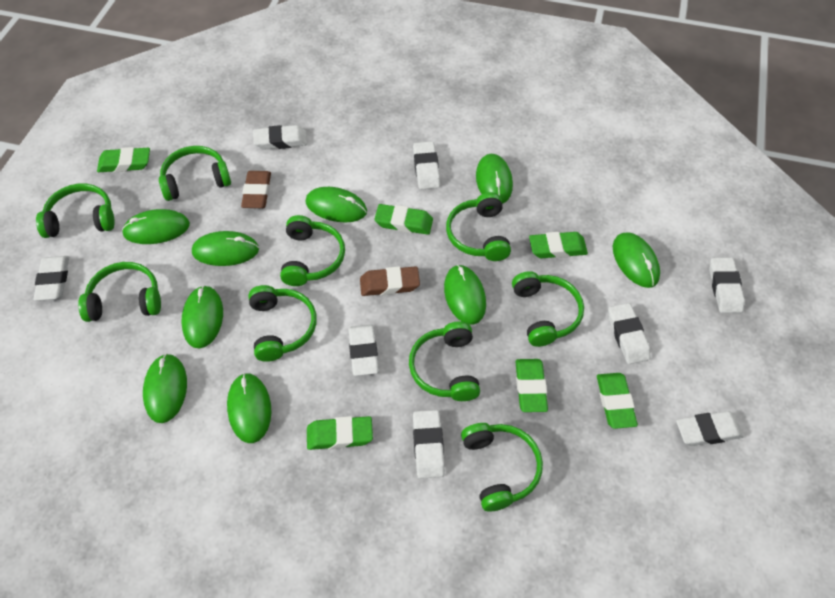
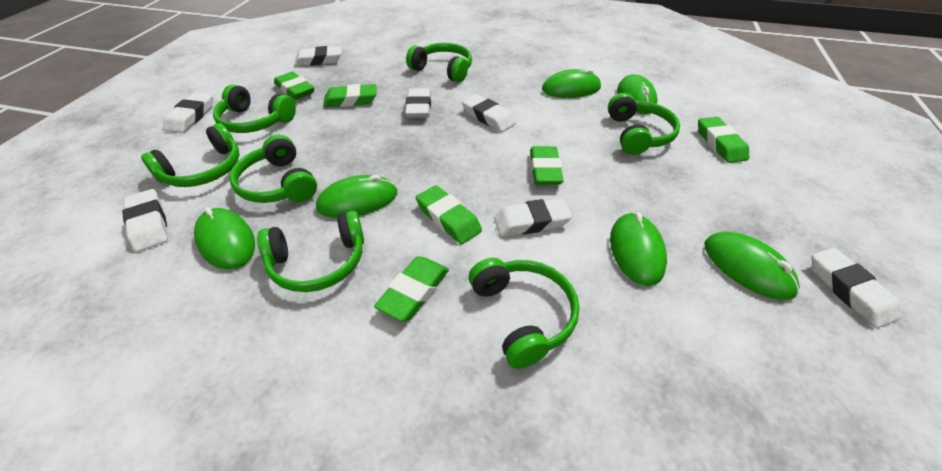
brown eraser: 2 -> 0
green headphones: 9 -> 7
green mouse: 9 -> 6
white eraser: 8 -> 7

